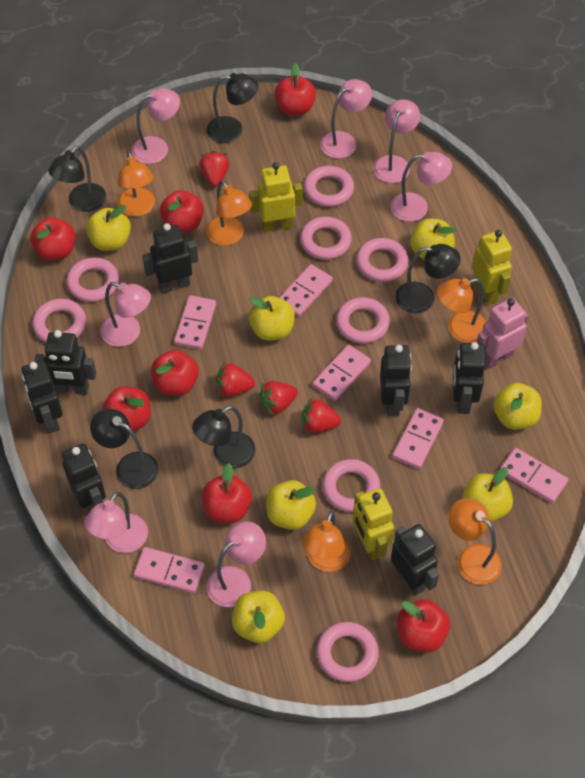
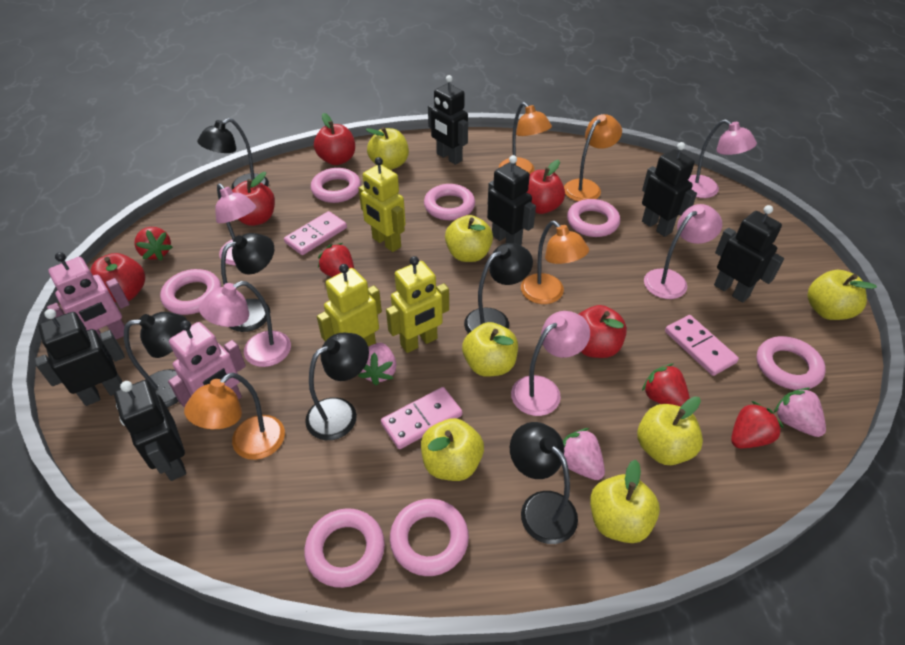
black lamp: 5 -> 6
black robot: 7 -> 6
orange lamp: 5 -> 4
pink domino: 6 -> 3
pink lamp: 7 -> 5
pink ring: 8 -> 7
pink robot: 1 -> 2
pink strawberry: 0 -> 3
red apple: 7 -> 5

